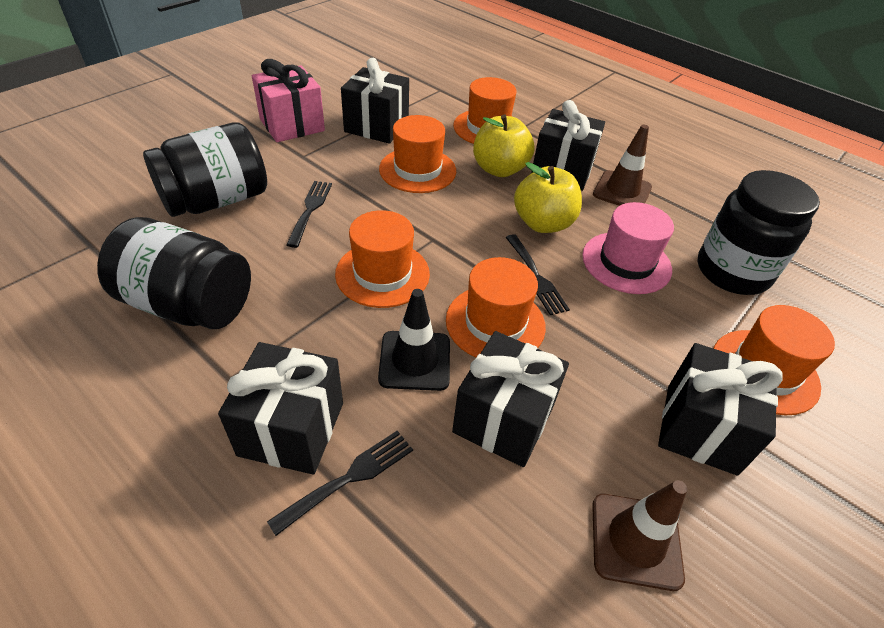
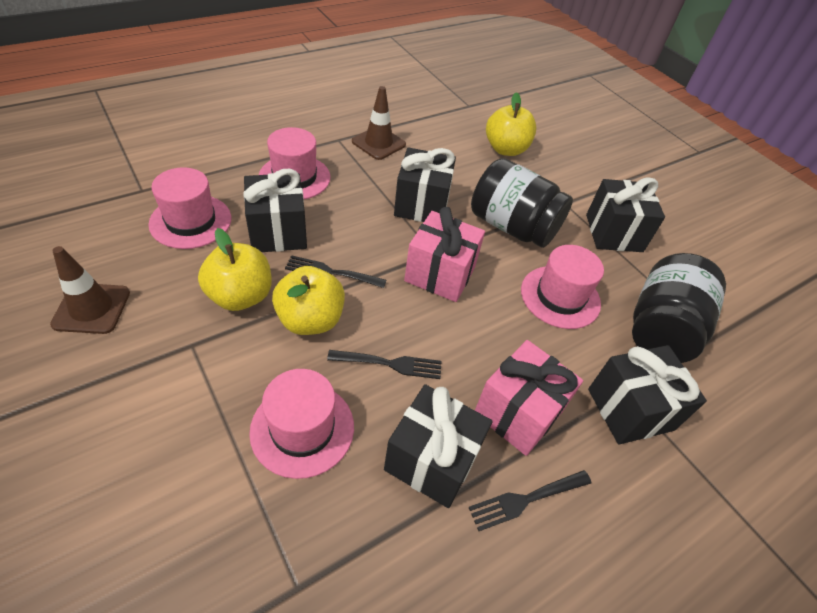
black jar: 3 -> 2
black traffic cone: 1 -> 0
orange hat: 5 -> 0
pink gift: 1 -> 2
pink hat: 1 -> 4
yellow apple: 2 -> 3

